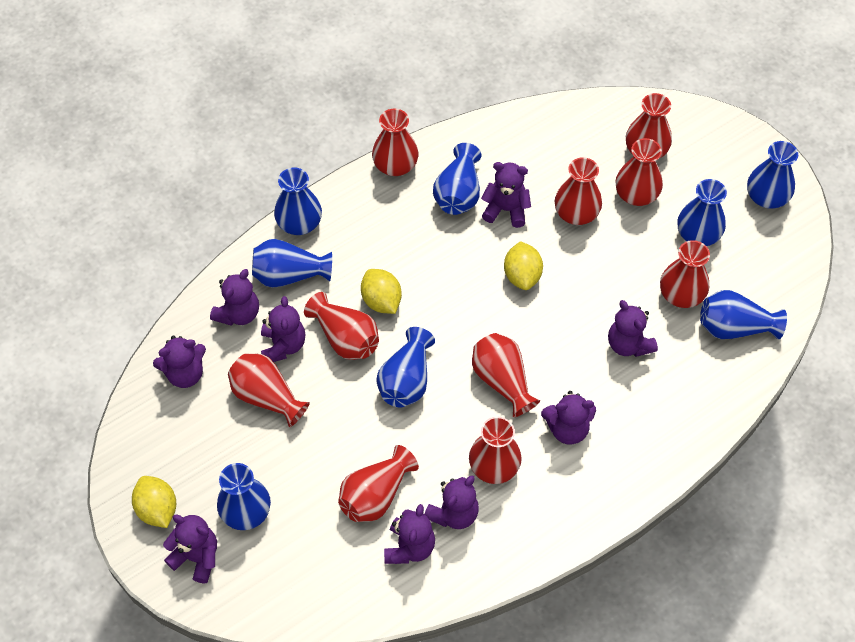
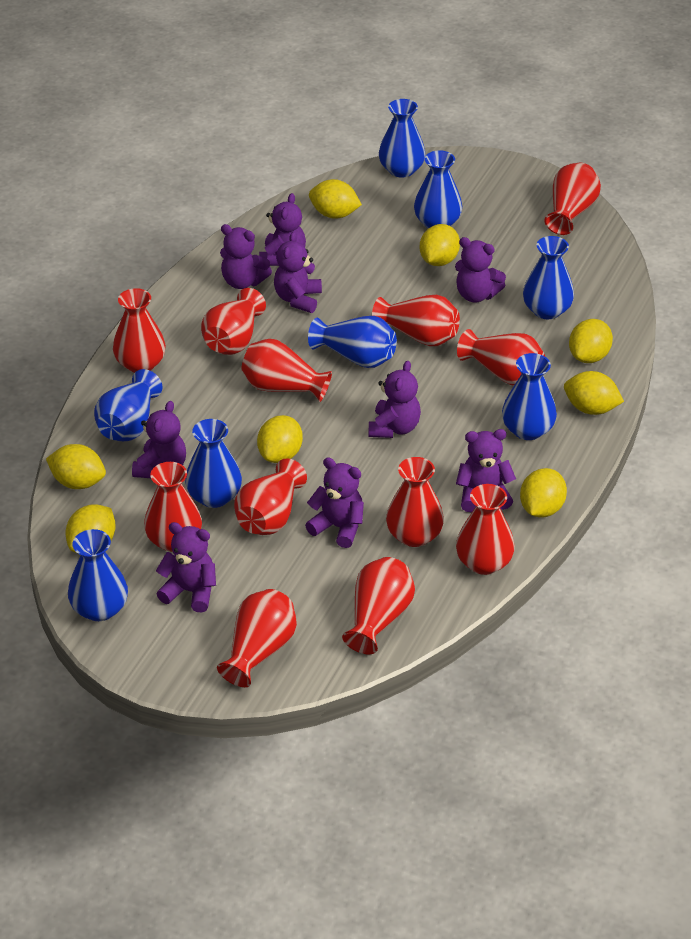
red vase: 10 -> 12
yellow lemon: 3 -> 8

